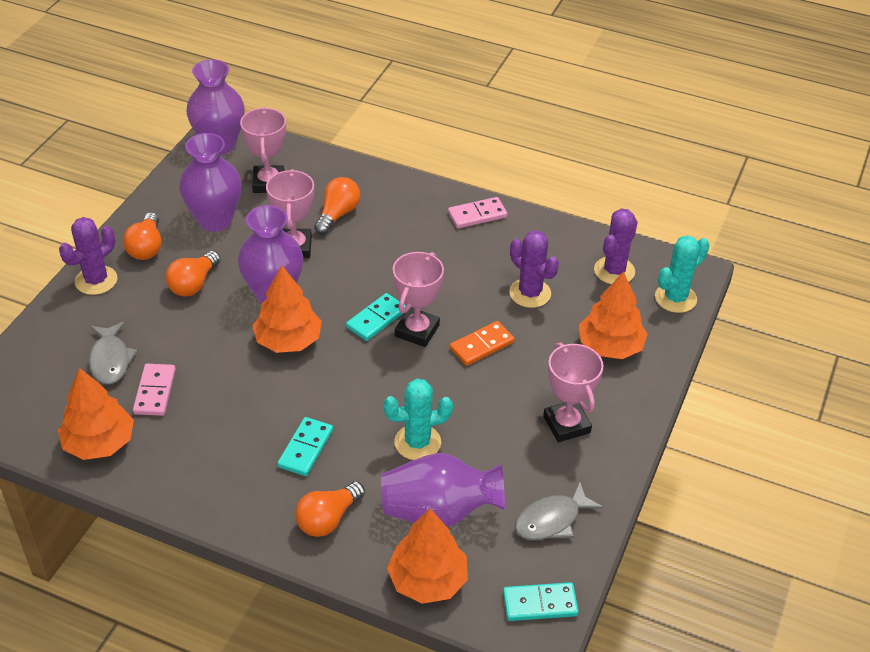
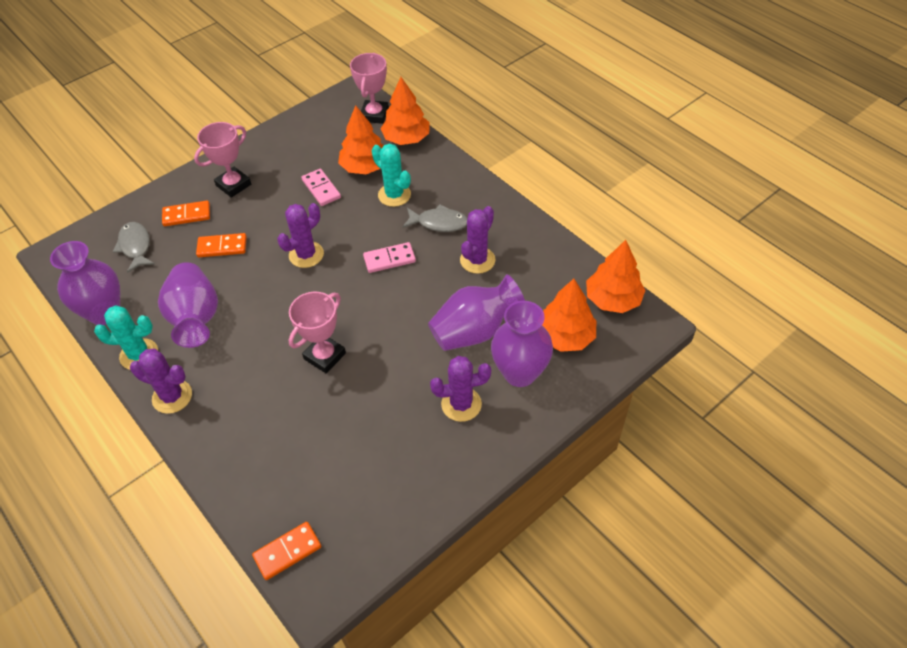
orange domino: 1 -> 3
orange light bulb: 4 -> 0
pink trophy: 4 -> 3
purple cactus: 3 -> 4
turquoise domino: 3 -> 0

